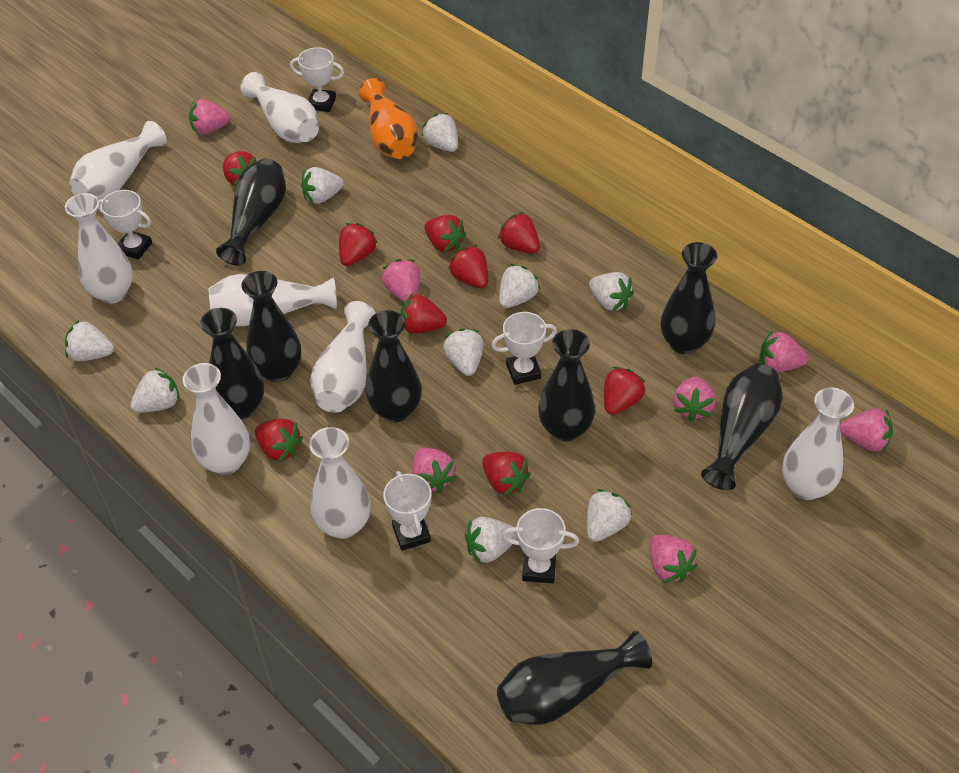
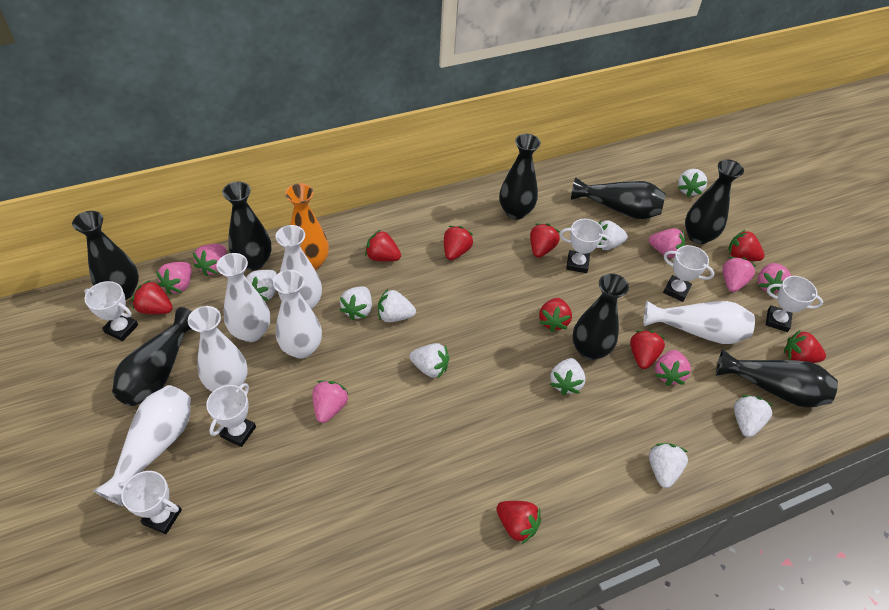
white trophy: 5 -> 6
white vase: 8 -> 6

